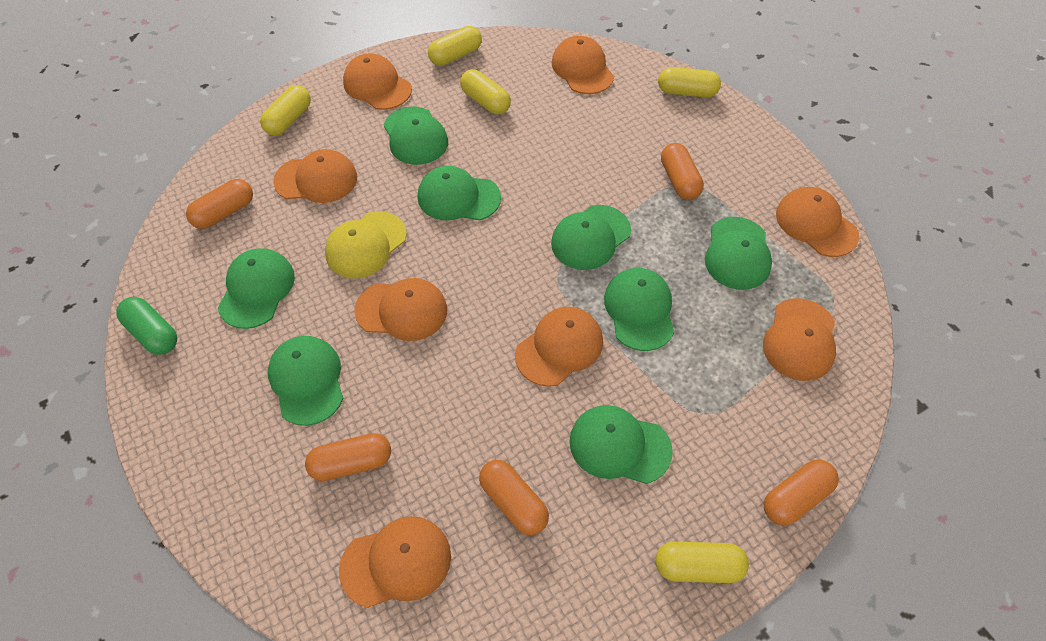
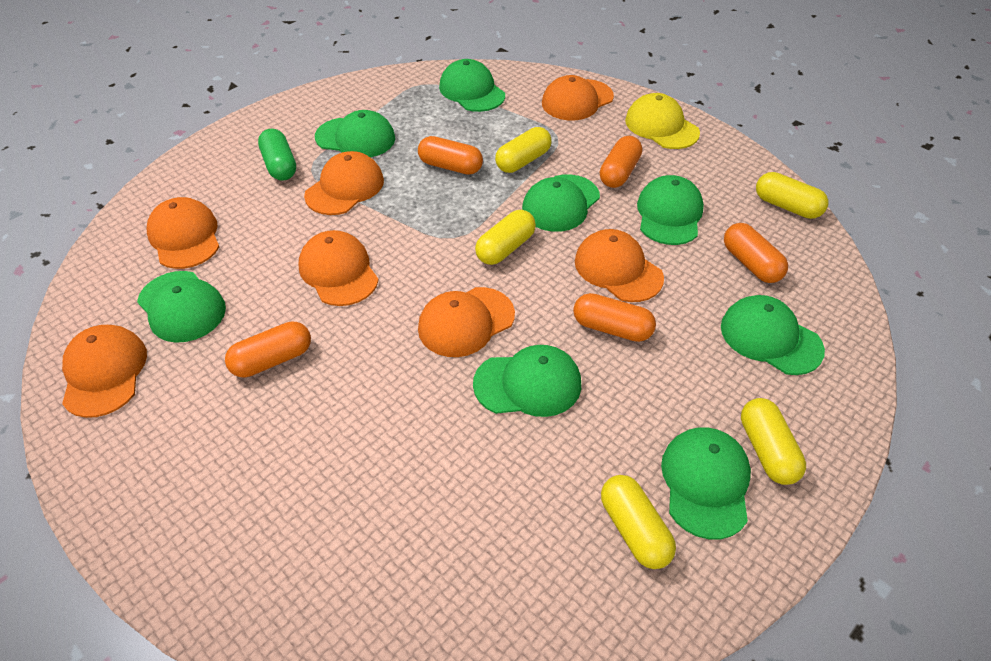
orange cap: 8 -> 7

